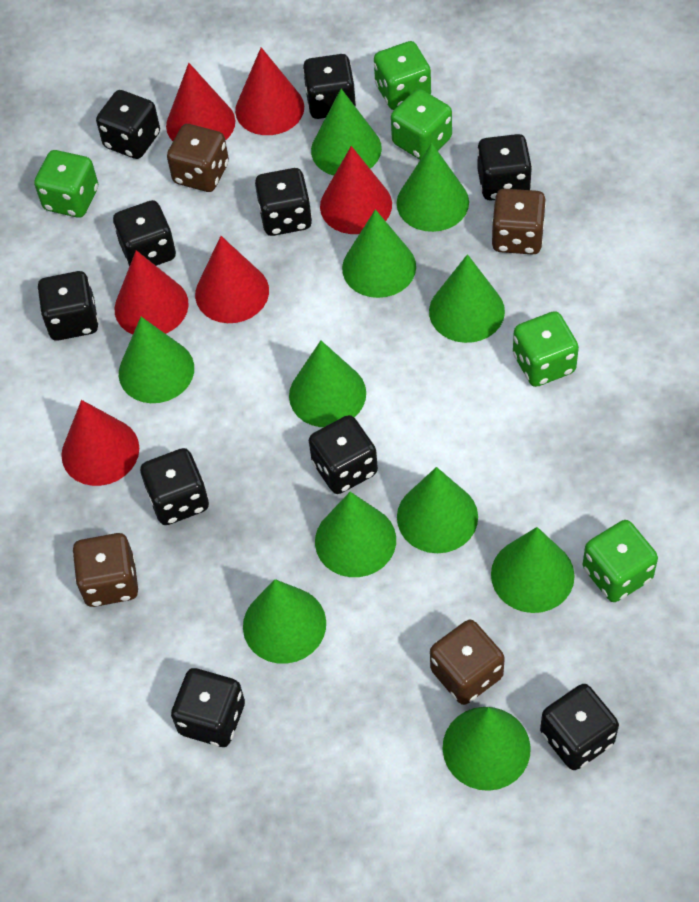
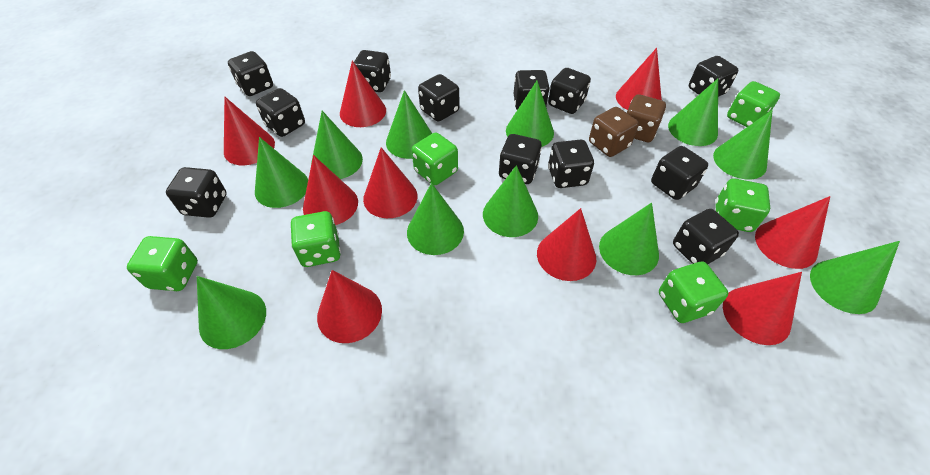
black dice: 10 -> 12
brown dice: 4 -> 2
green dice: 5 -> 6
red cone: 6 -> 9

